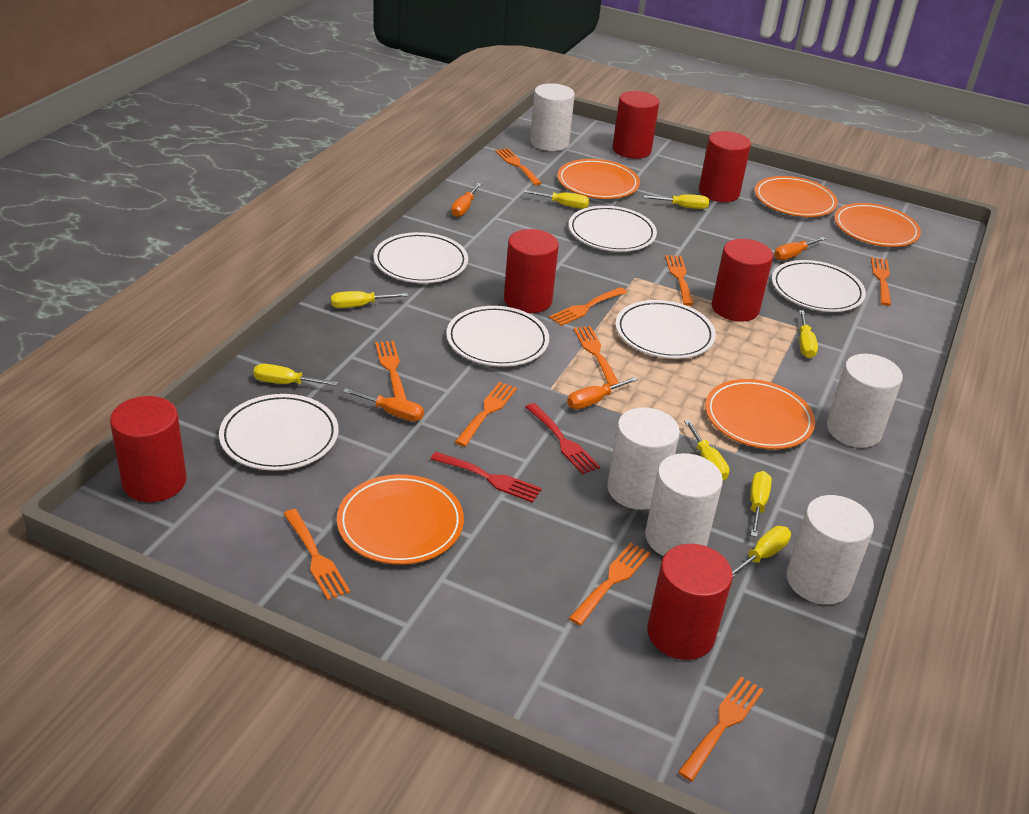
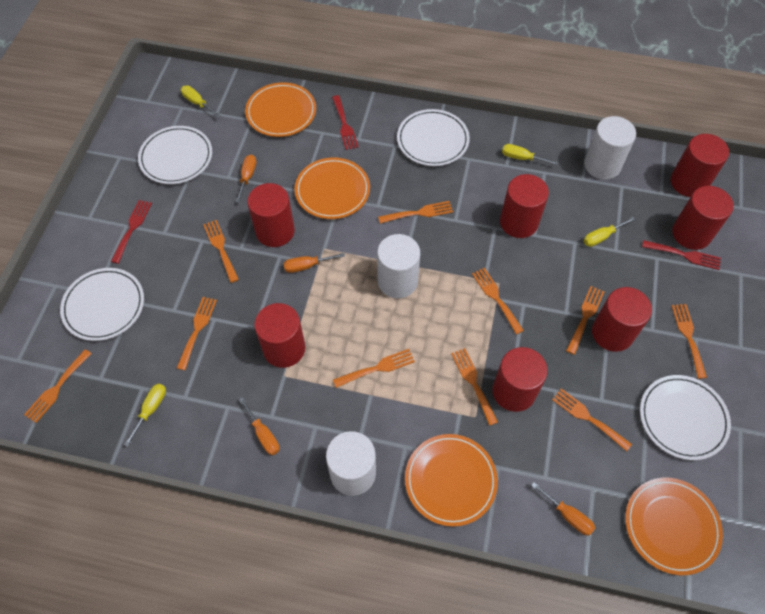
orange plate: 5 -> 4
red cylinder: 6 -> 7
red fork: 2 -> 3
white cylinder: 5 -> 3
white plate: 6 -> 4
yellow screwdriver: 8 -> 4

